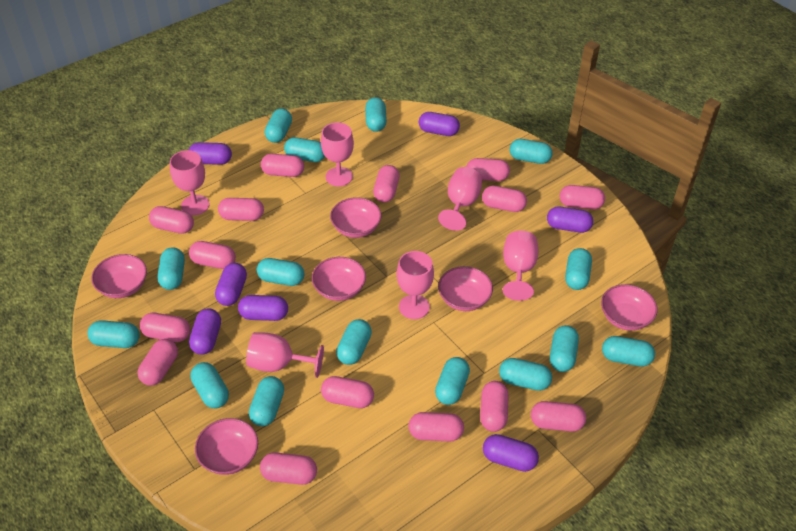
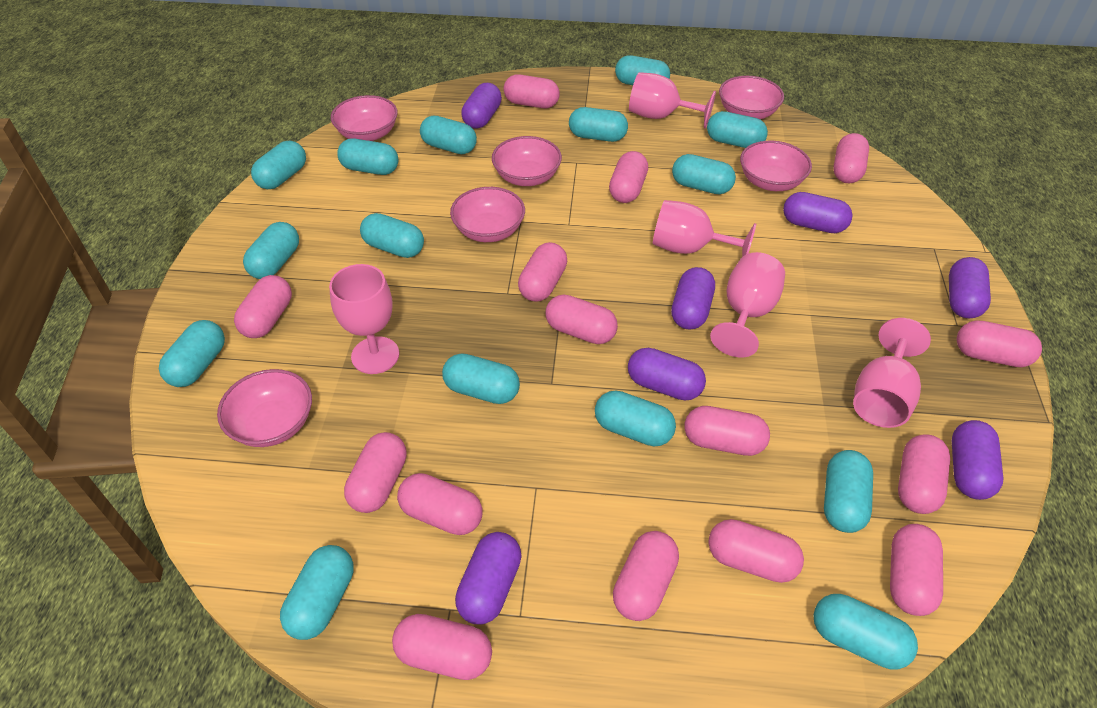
pink goblet: 6 -> 5

